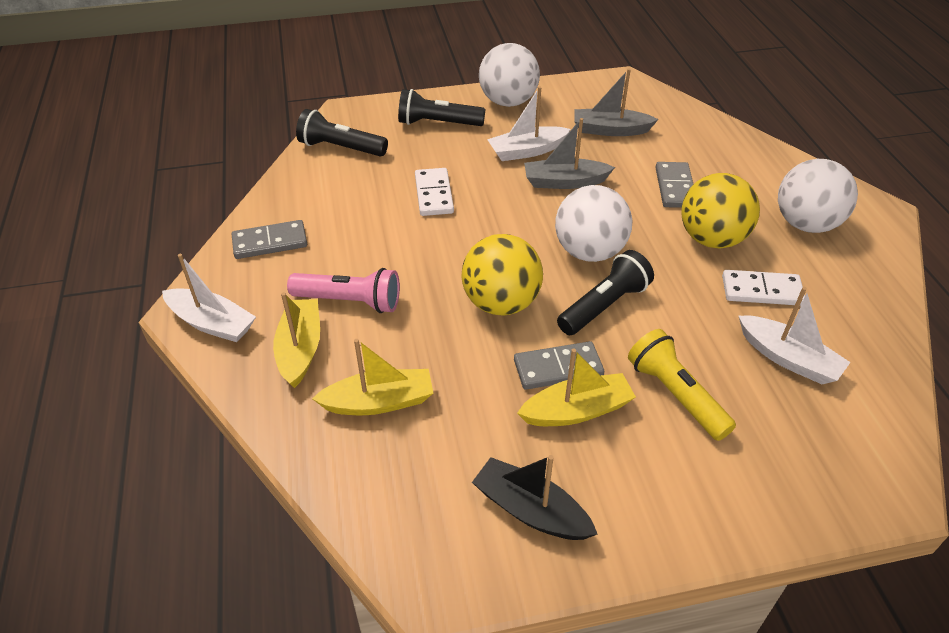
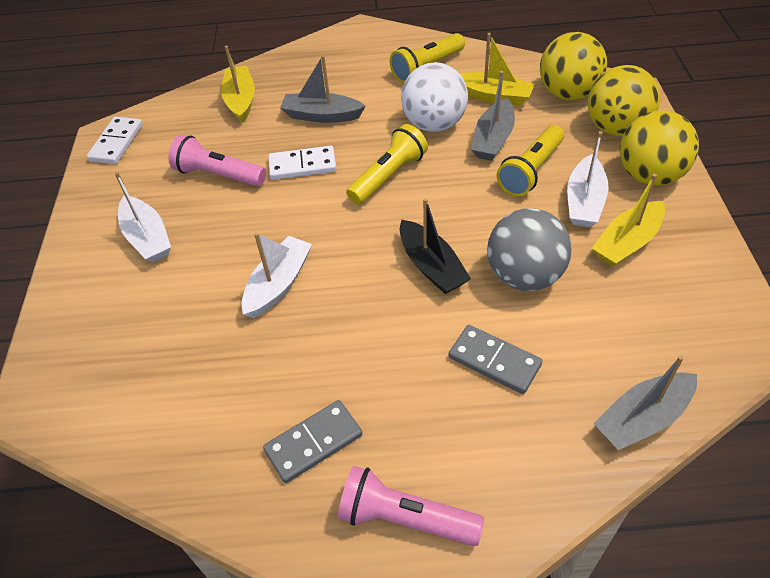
black flashlight: 3 -> 0
grey ball: 0 -> 1
grey boat: 2 -> 3
grey domino: 3 -> 2
pink flashlight: 1 -> 2
white ball: 3 -> 1
yellow ball: 2 -> 3
yellow flashlight: 1 -> 3

